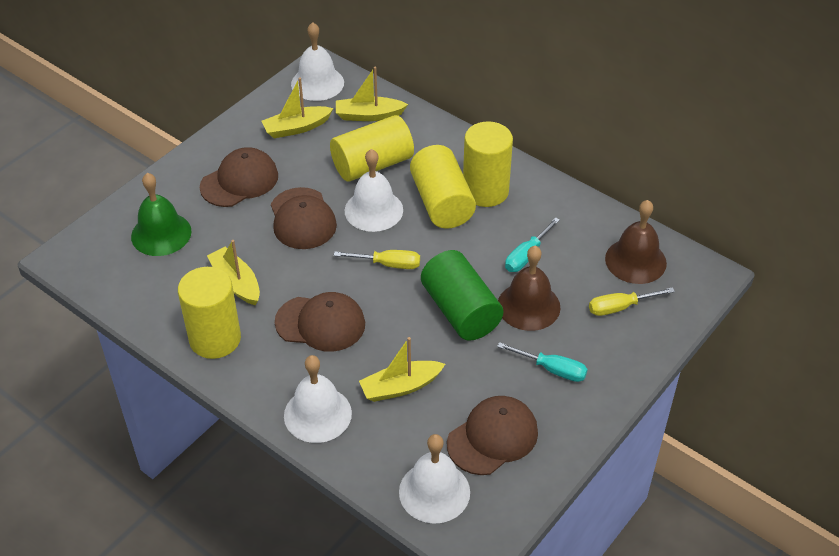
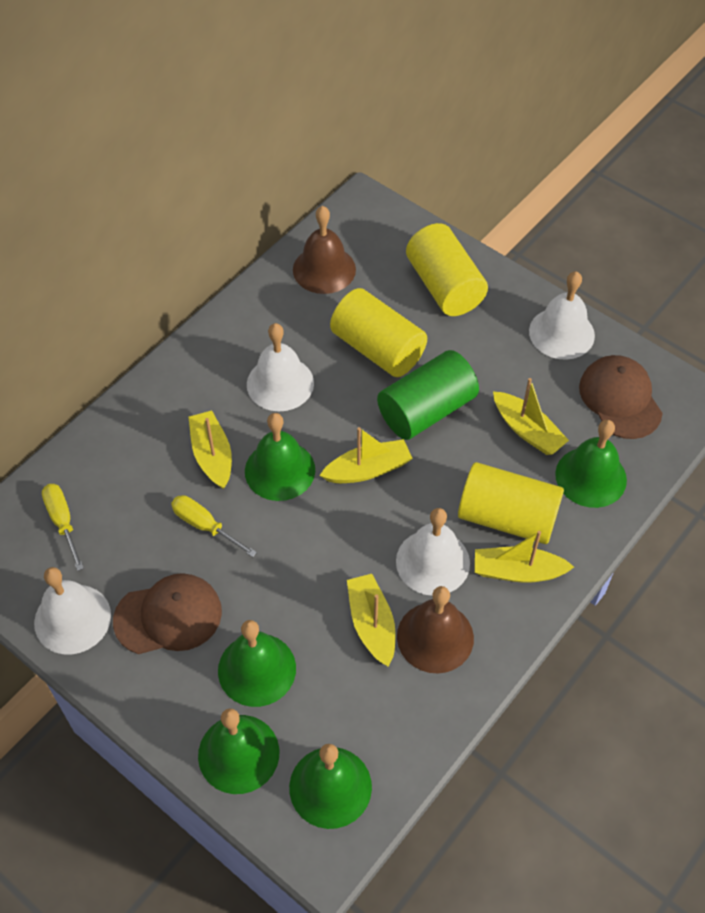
brown cap: 4 -> 2
green bell: 1 -> 5
turquoise screwdriver: 2 -> 0
yellow boat: 4 -> 5
yellow cylinder: 4 -> 3

